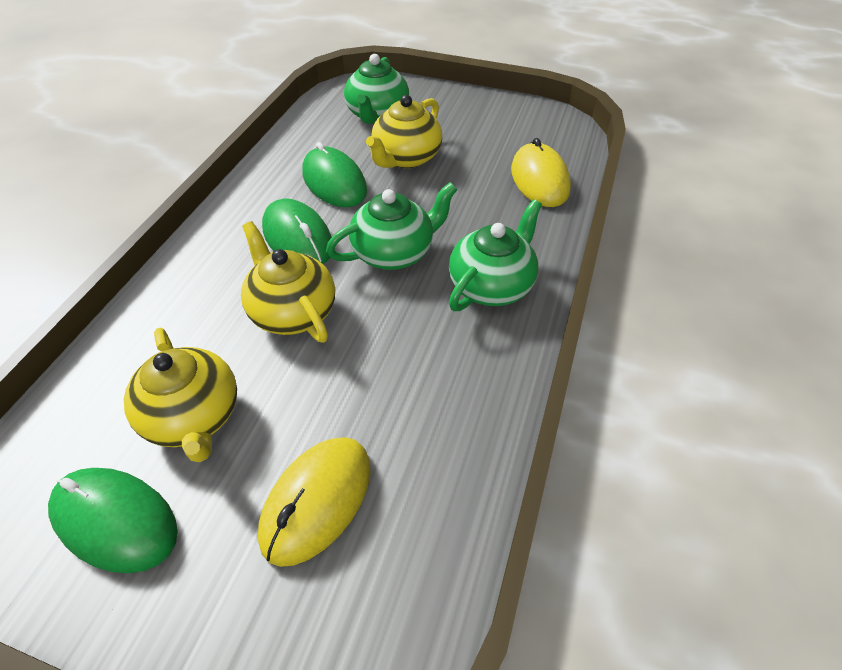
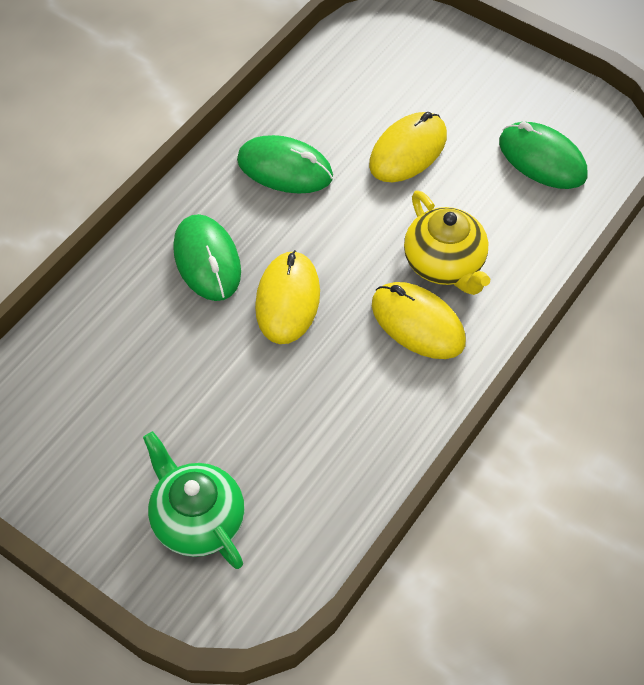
green teapot: 3 -> 1
yellow mouse: 2 -> 3
yellow teapot: 3 -> 1

